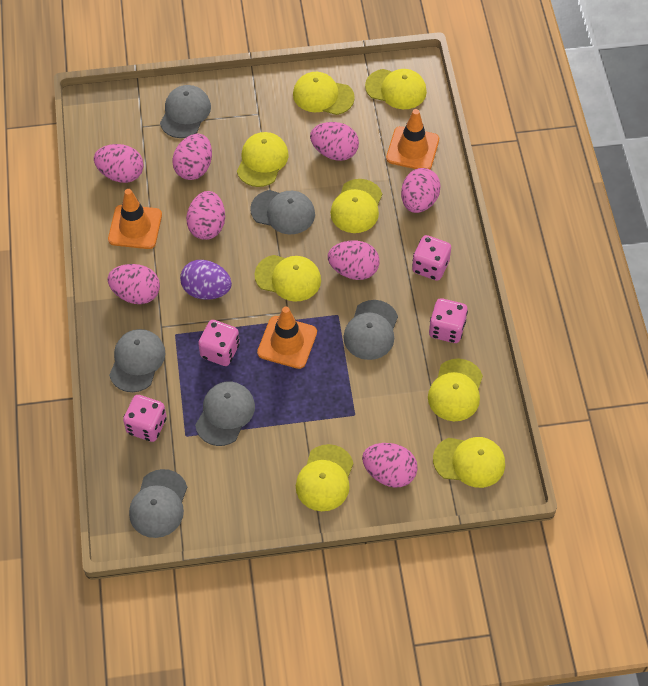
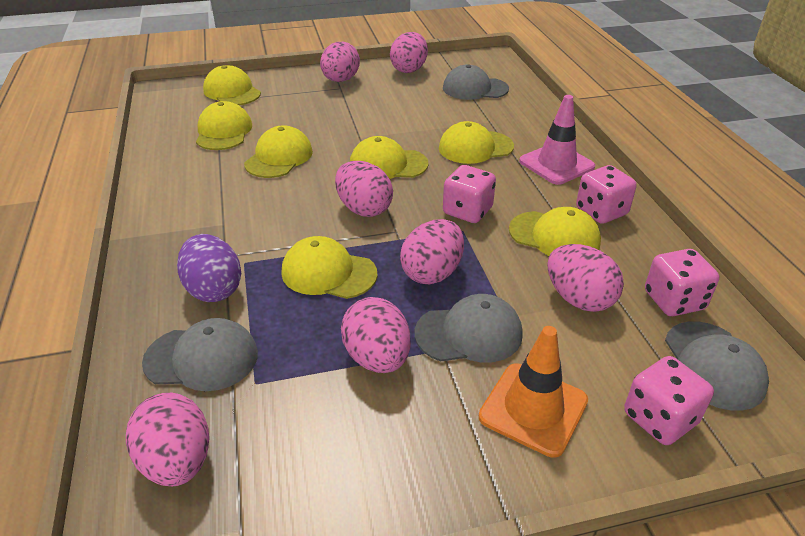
grey cap: 6 -> 4
orange traffic cone: 3 -> 1
pink egg: 8 -> 7
pink traffic cone: 0 -> 1
yellow cap: 8 -> 7

